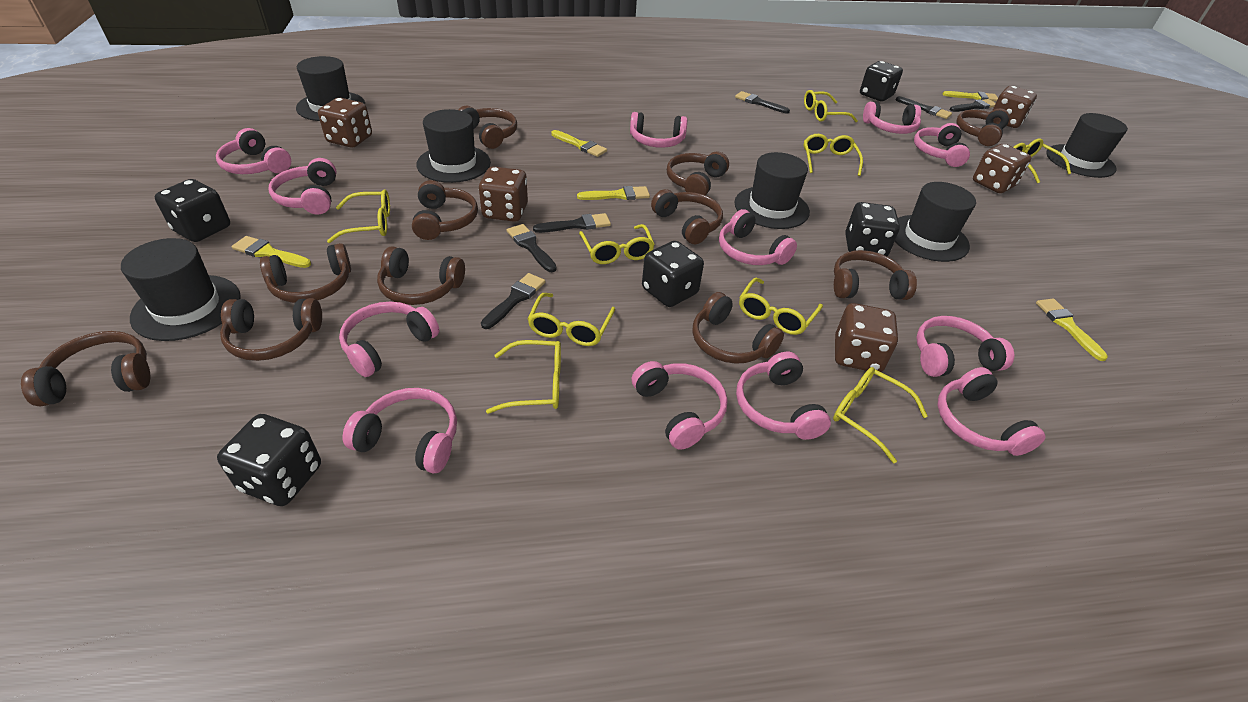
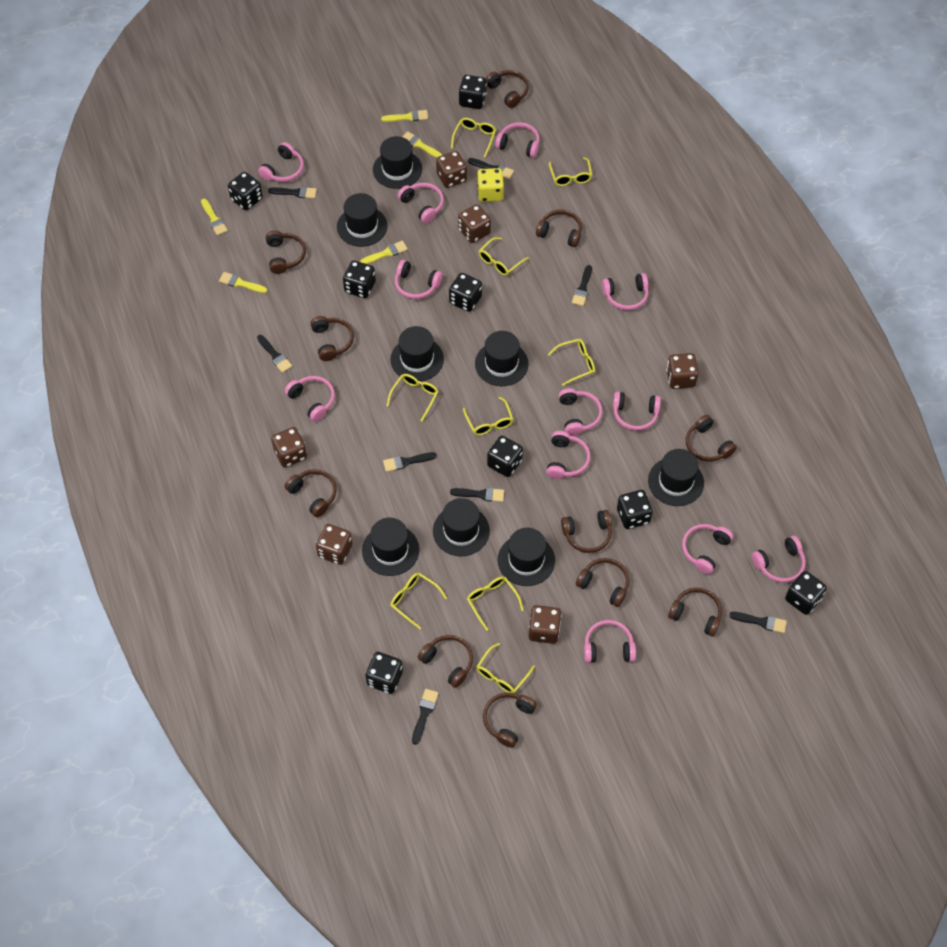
black brush: 6 -> 8
black dice: 5 -> 8
black hat: 6 -> 8
brown dice: 5 -> 6
yellow dice: 0 -> 1

